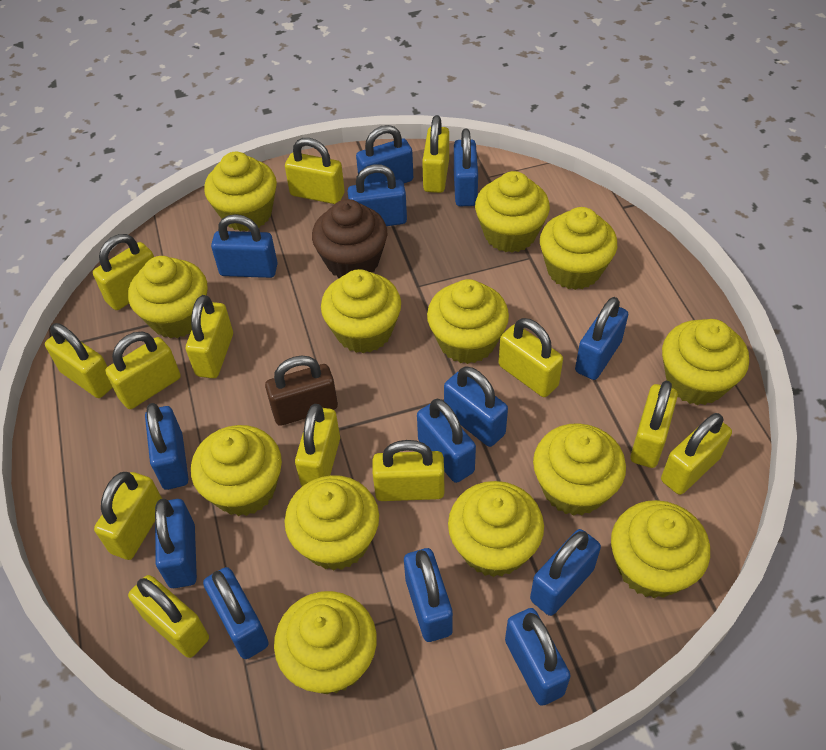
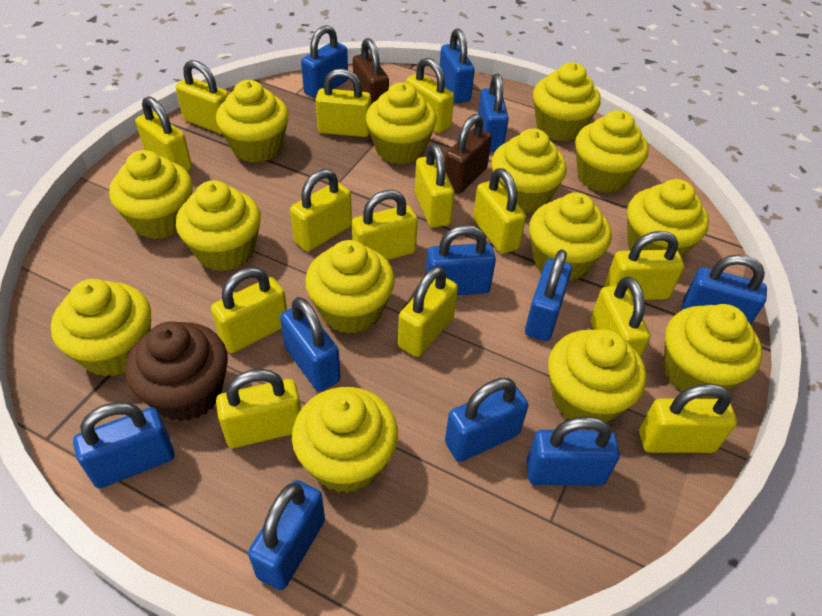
blue padlock: 13 -> 11
brown padlock: 1 -> 2
yellow cupcake: 13 -> 14
yellow padlock: 13 -> 14

